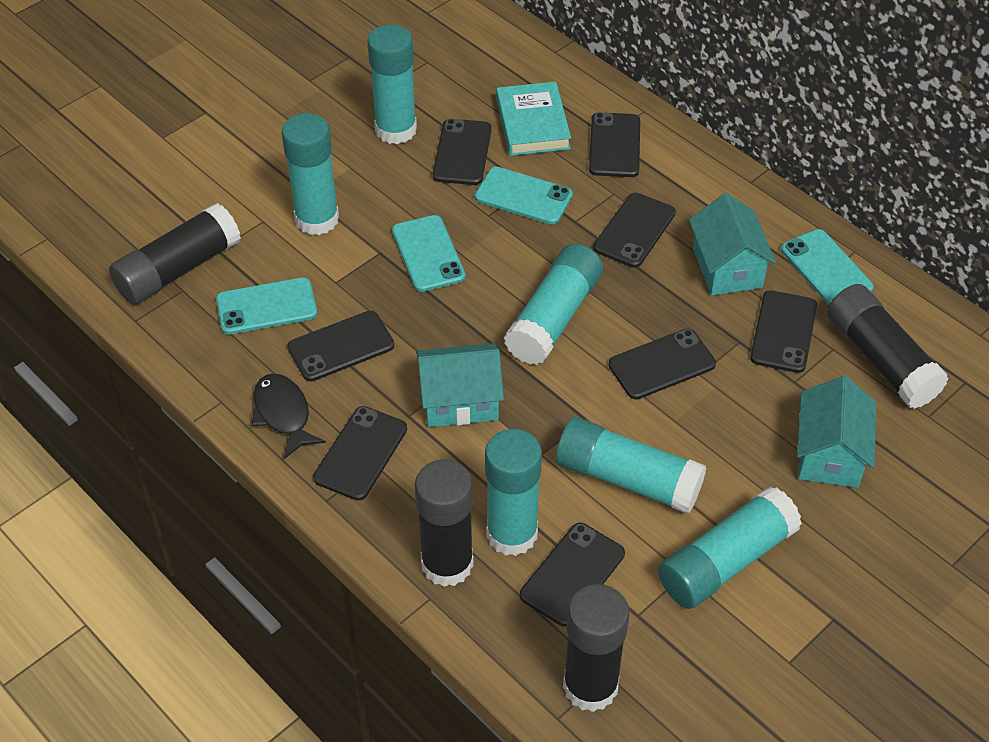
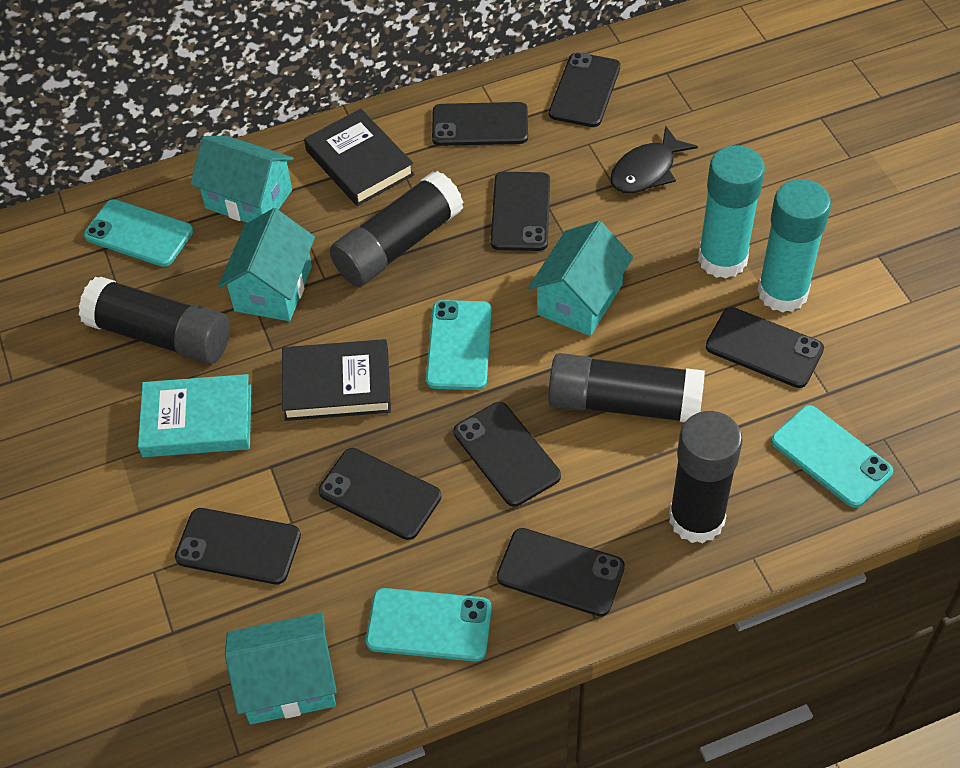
black book: 0 -> 2
turquoise glue stick: 6 -> 2
turquoise house: 3 -> 4

